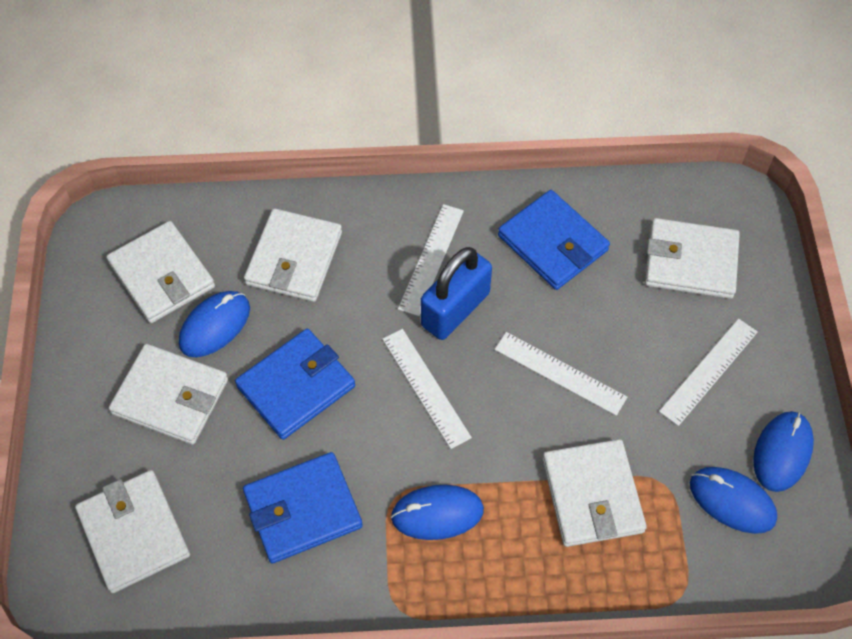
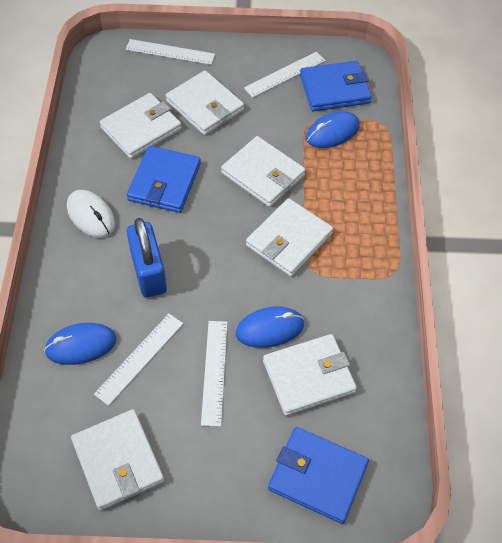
blue mouse: 4 -> 3
white mouse: 0 -> 1

